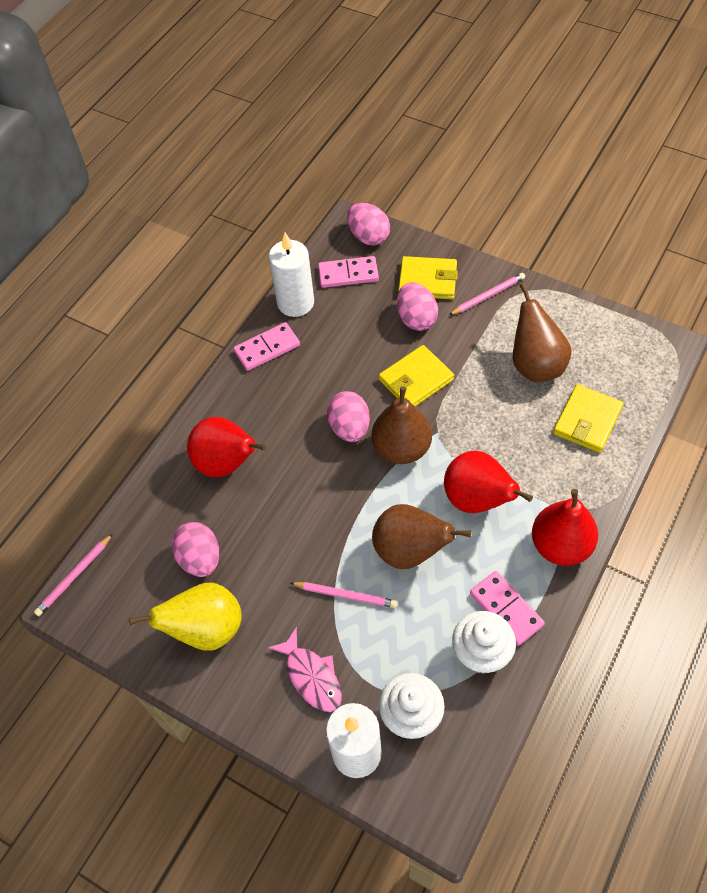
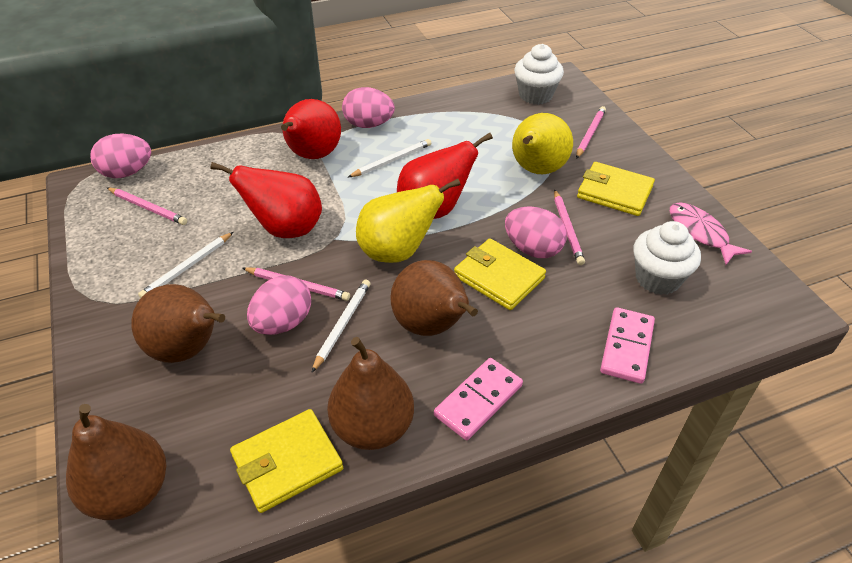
brown pear: 3 -> 4
pink domino: 3 -> 2
pink pencil: 3 -> 4
white candle: 2 -> 0
white pencil: 0 -> 3
yellow pear: 1 -> 2

